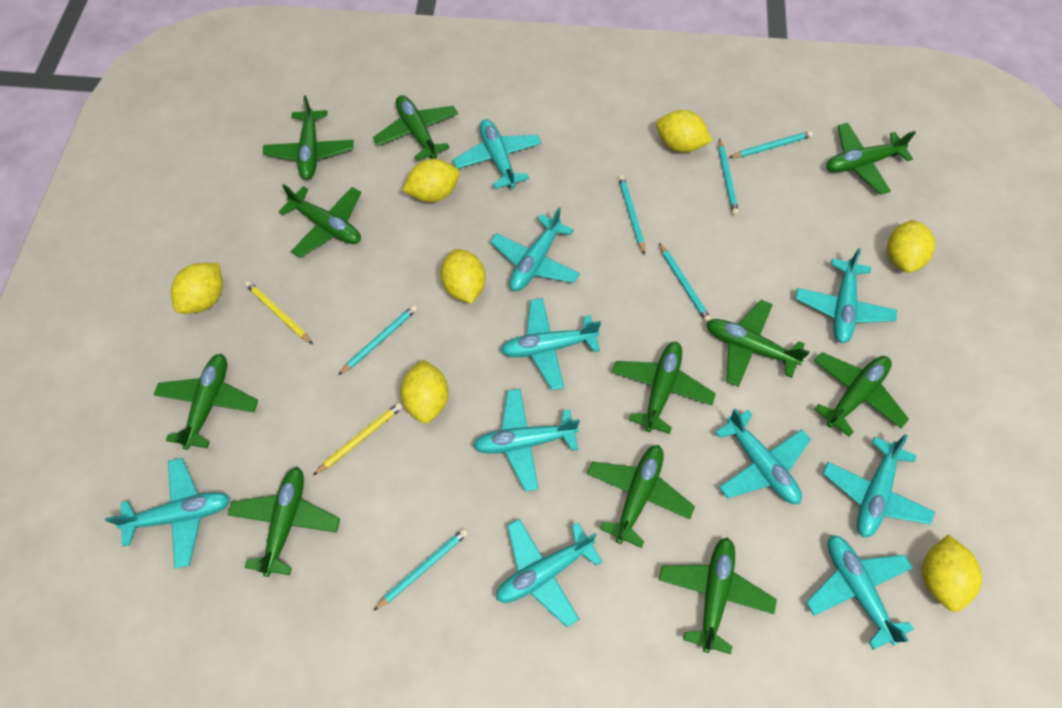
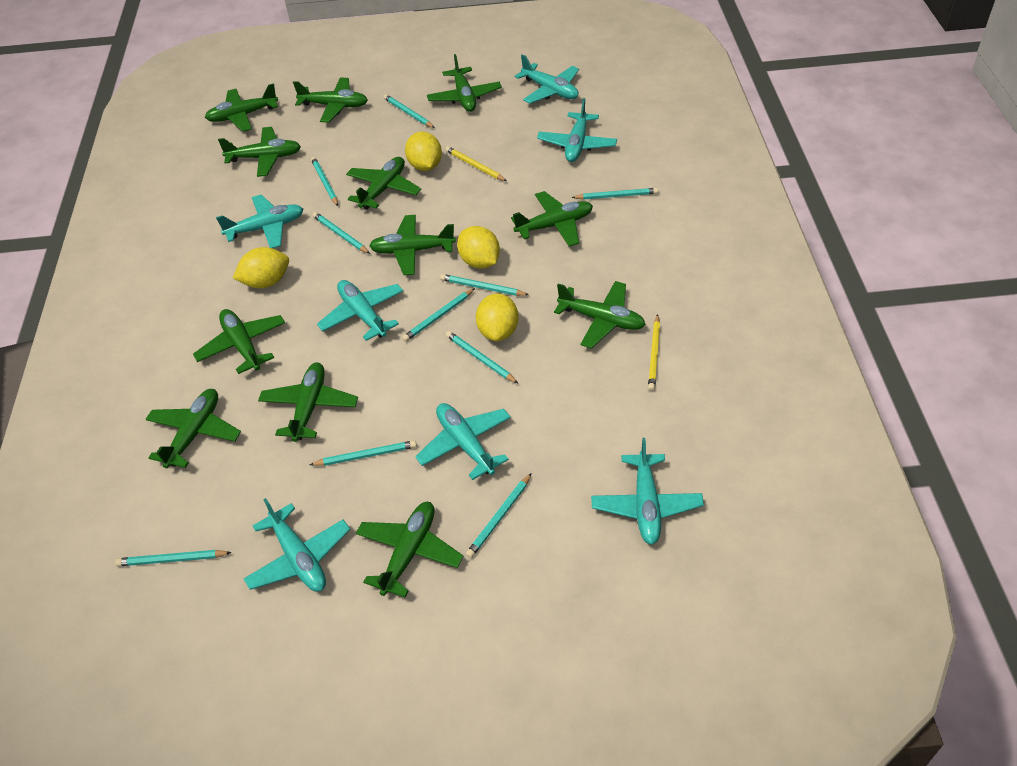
green plane: 11 -> 12
turquoise pencil: 6 -> 10
turquoise plane: 10 -> 7
yellow lemon: 7 -> 4

